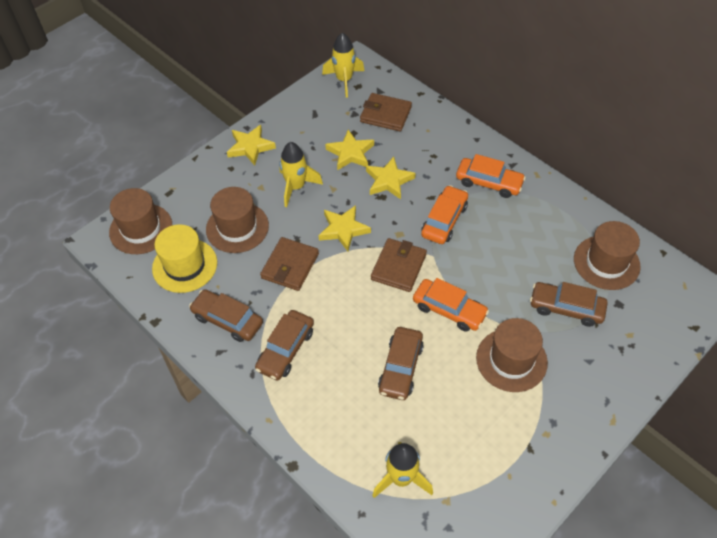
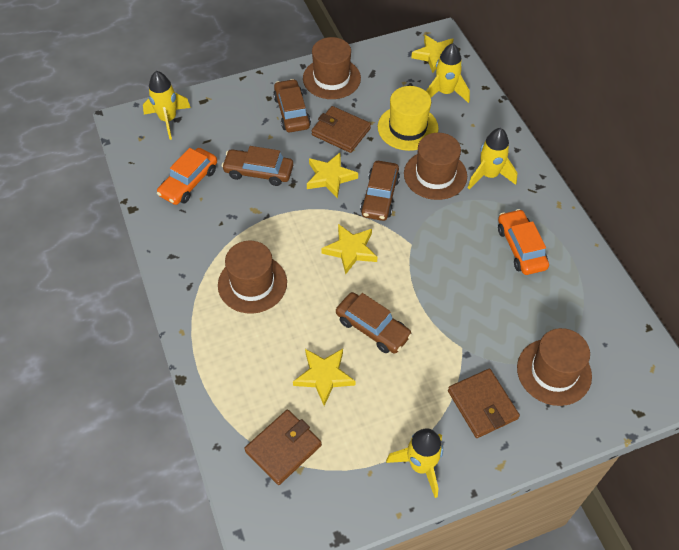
orange car: 3 -> 2
yellow rocket: 3 -> 4

